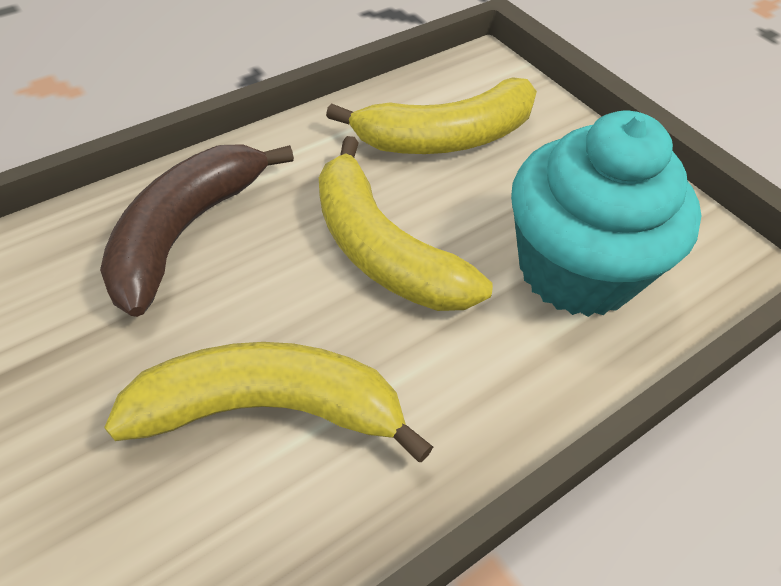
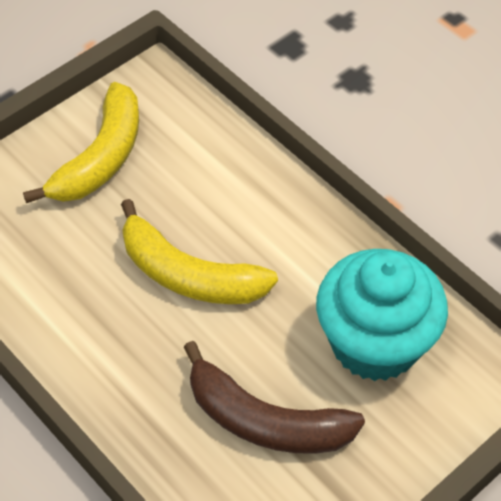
yellow banana: 3 -> 2

